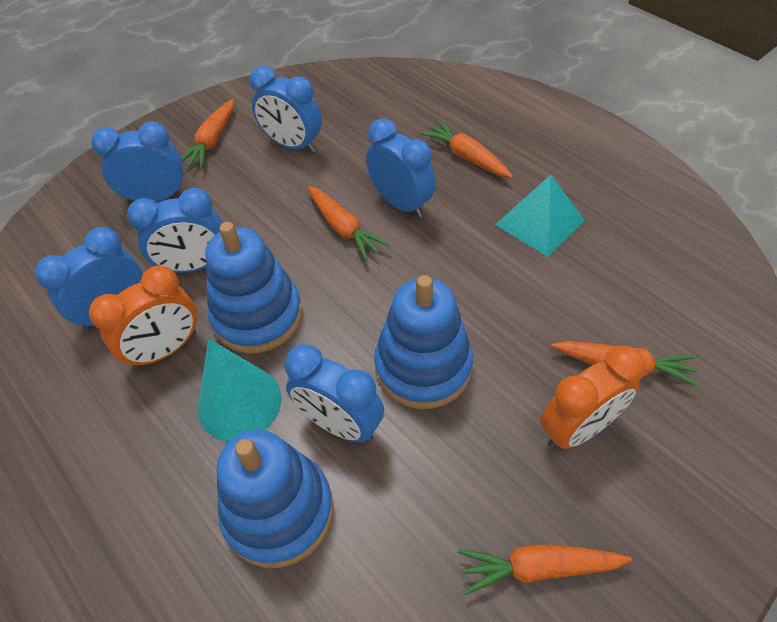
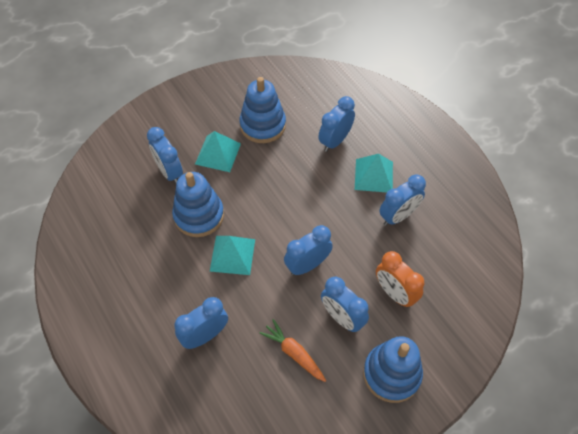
orange carrot: 5 -> 1
orange clock: 2 -> 1
turquoise cone: 1 -> 0
turquoise pyramid: 1 -> 3

